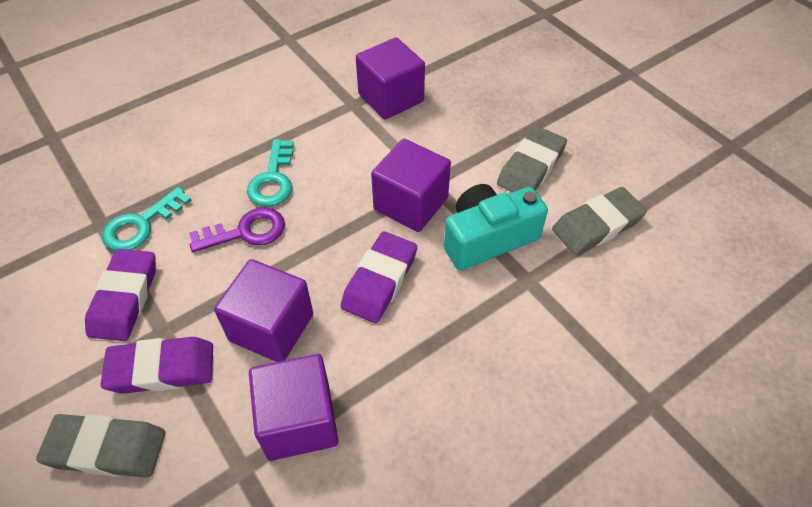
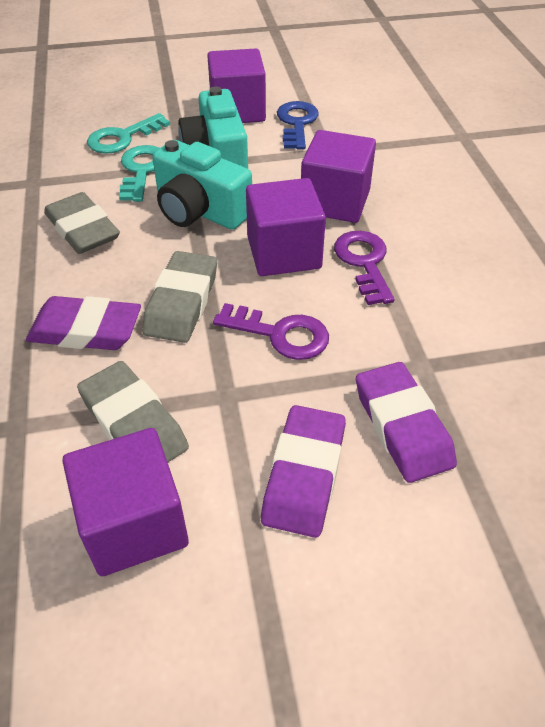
blue key: 0 -> 1
purple key: 1 -> 2
turquoise camera: 1 -> 2

